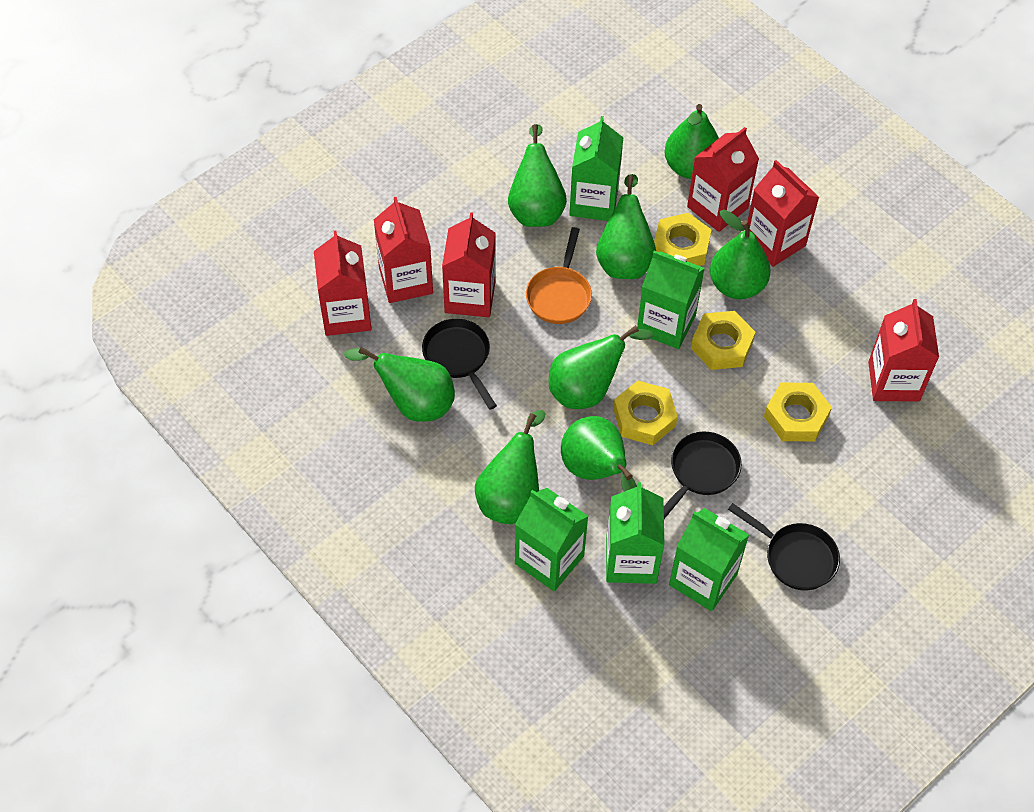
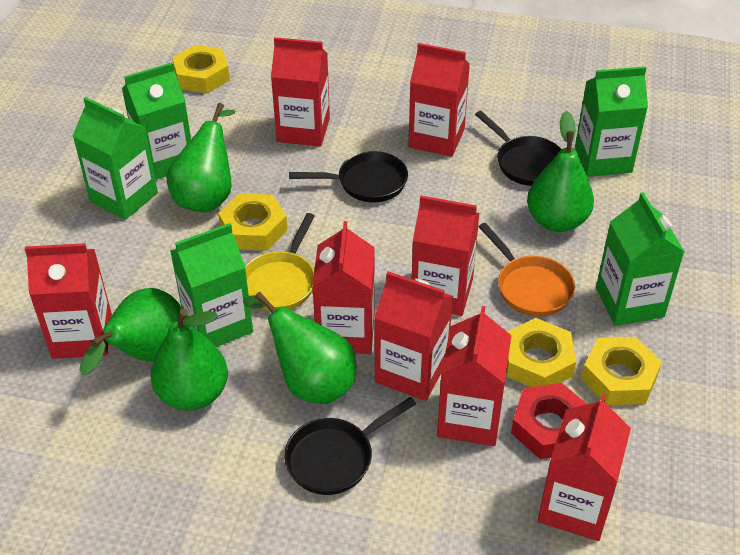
green pear: 8 -> 5
red carton: 6 -> 8
red nut: 0 -> 1
yellow pan: 0 -> 1

